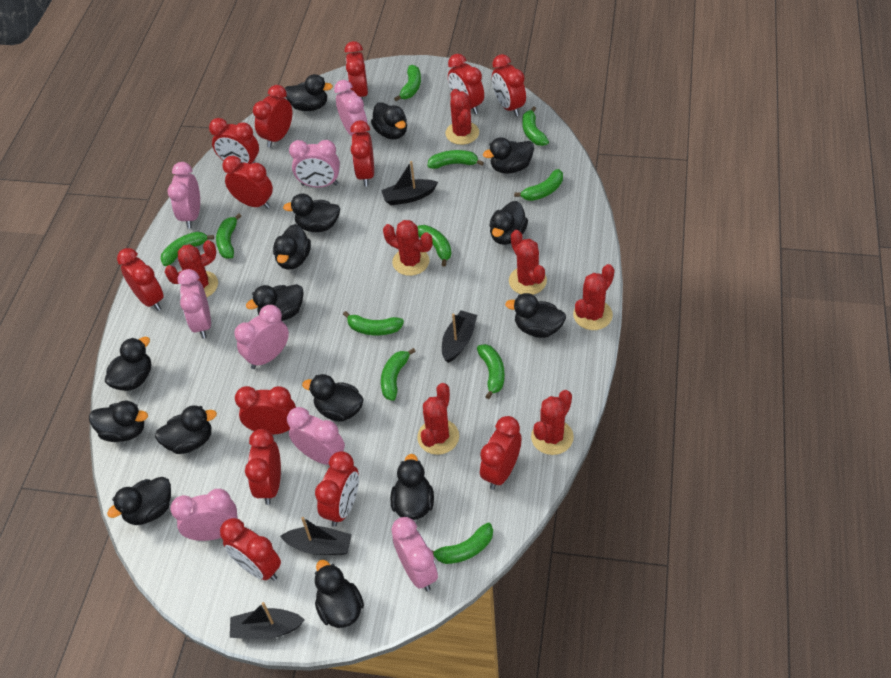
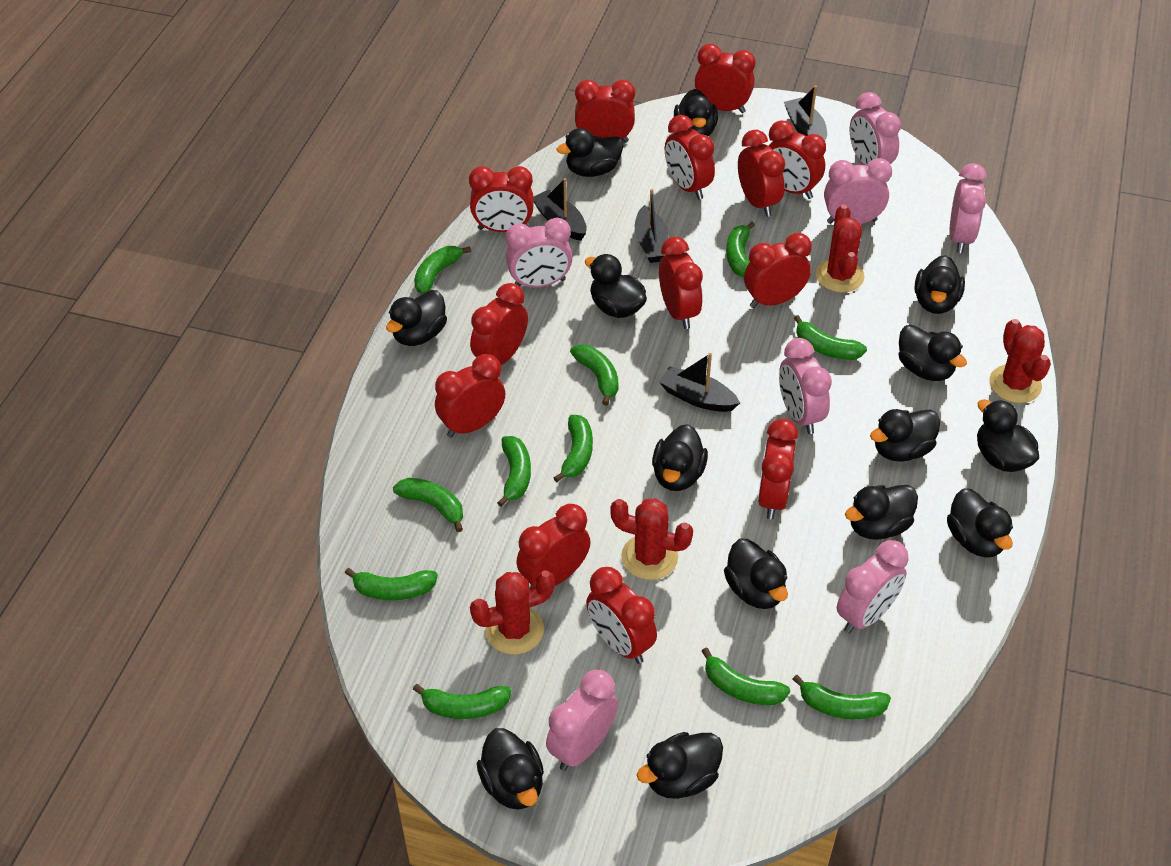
black duck: 15 -> 14
pink clock: 8 -> 7
red cactus: 7 -> 4

